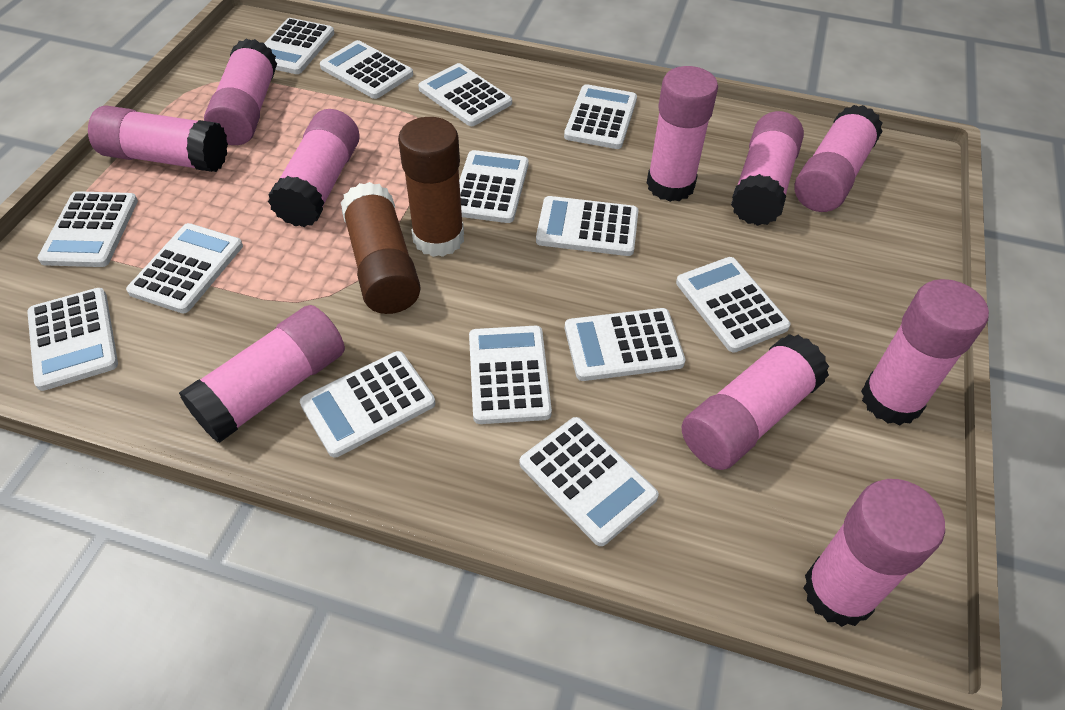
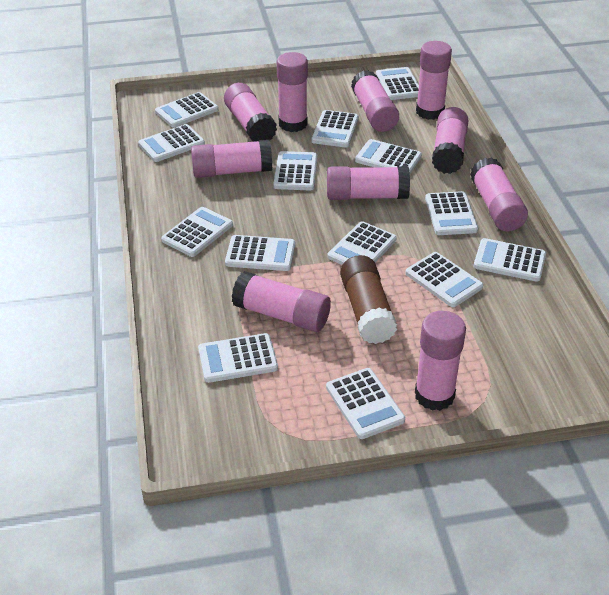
brown glue stick: 2 -> 1

